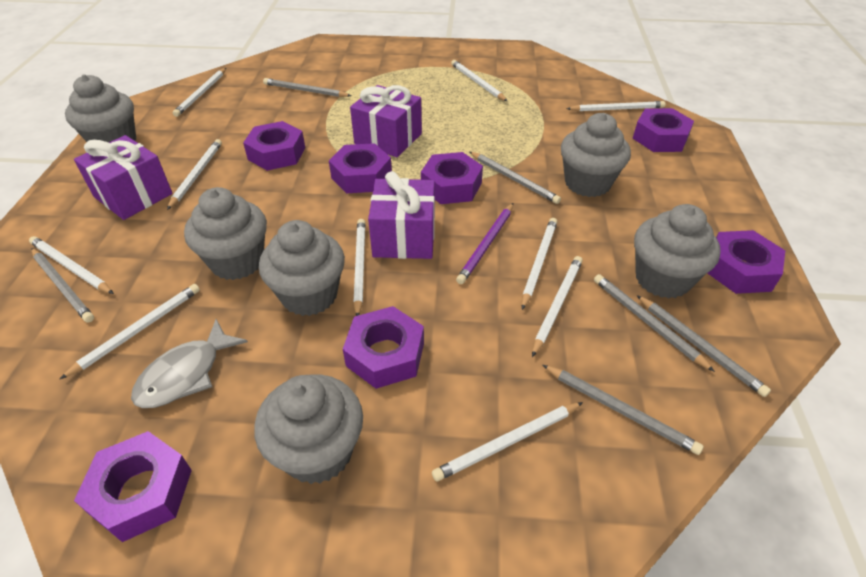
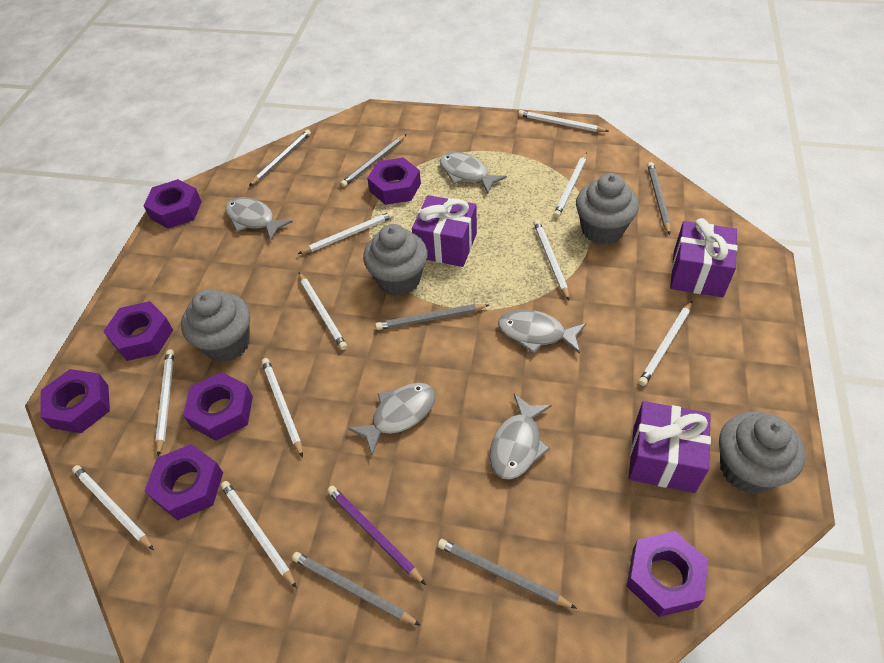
grey cupcake: 6 -> 4
grey fish: 1 -> 5

